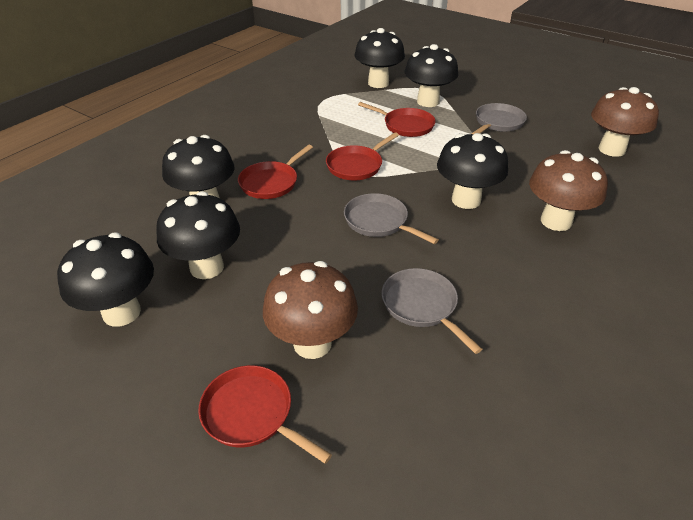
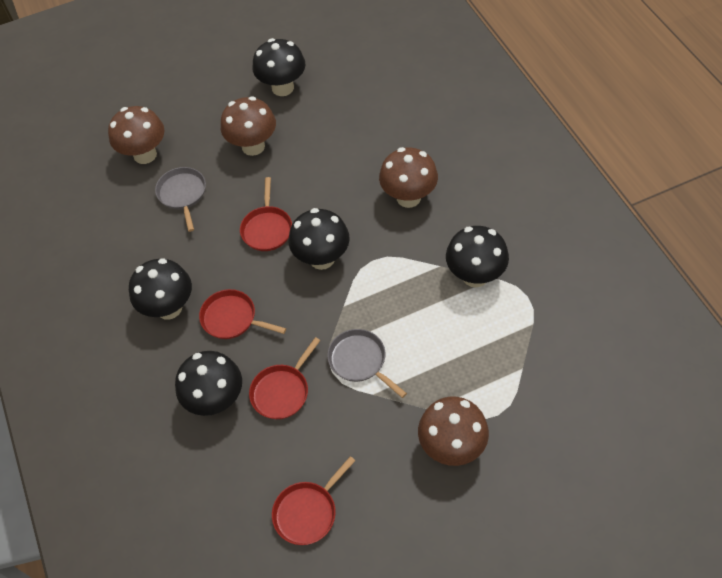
black mushroom: 6 -> 5
brown mushroom: 3 -> 4
grey pan: 3 -> 2

